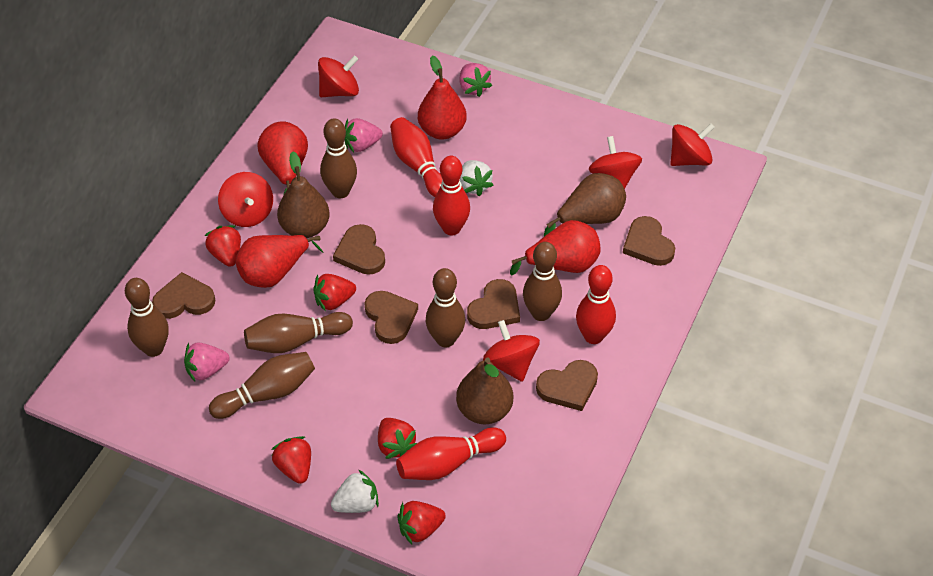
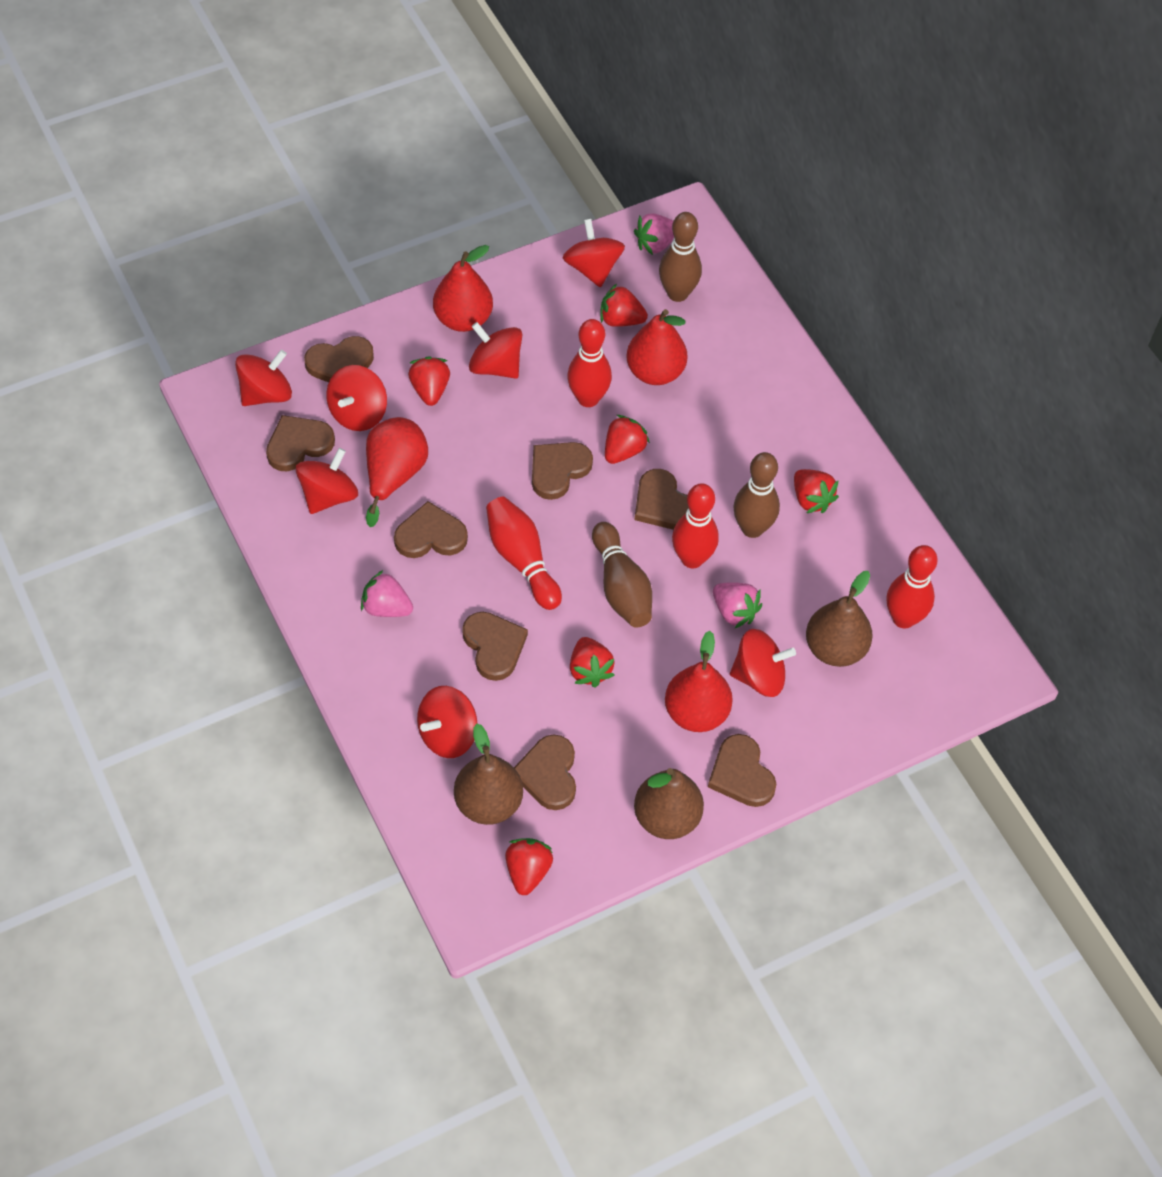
brown bowling pin: 6 -> 3
brown heart: 6 -> 8
red spinning top: 5 -> 7
red strawberry: 5 -> 6
white strawberry: 2 -> 0

